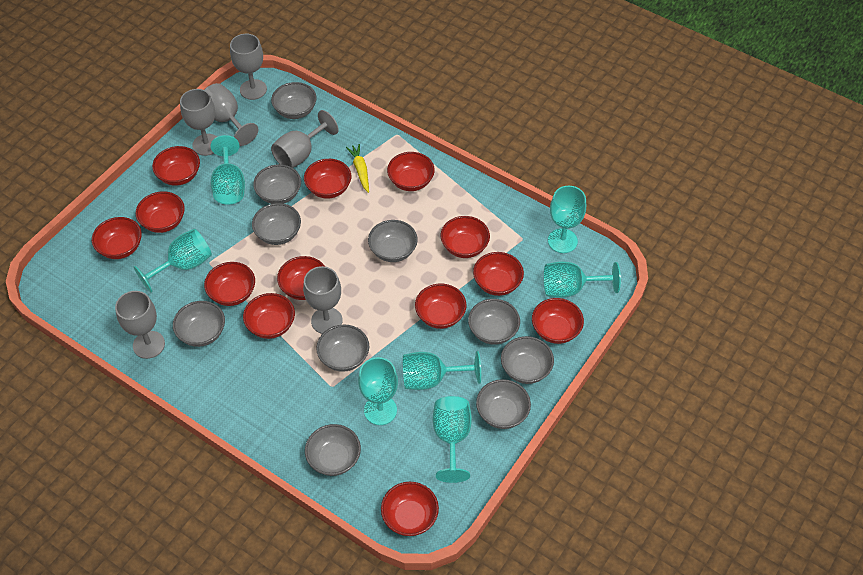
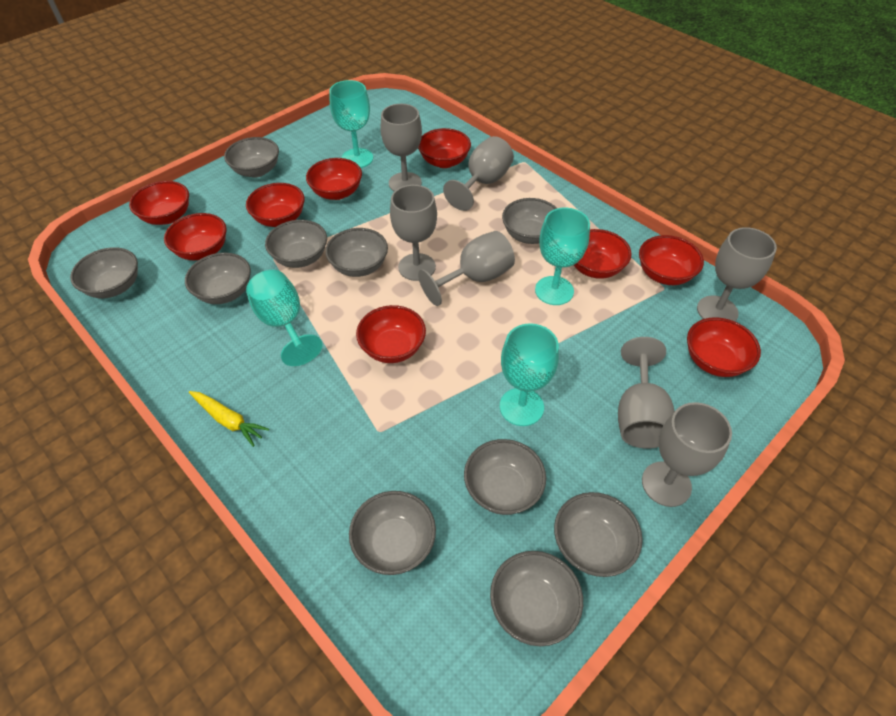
grey goblet: 6 -> 7
red bowl: 13 -> 9
turquoise goblet: 7 -> 4

